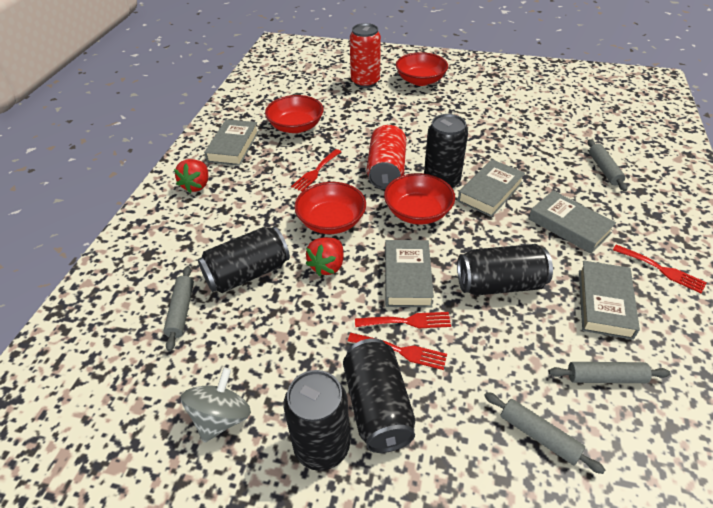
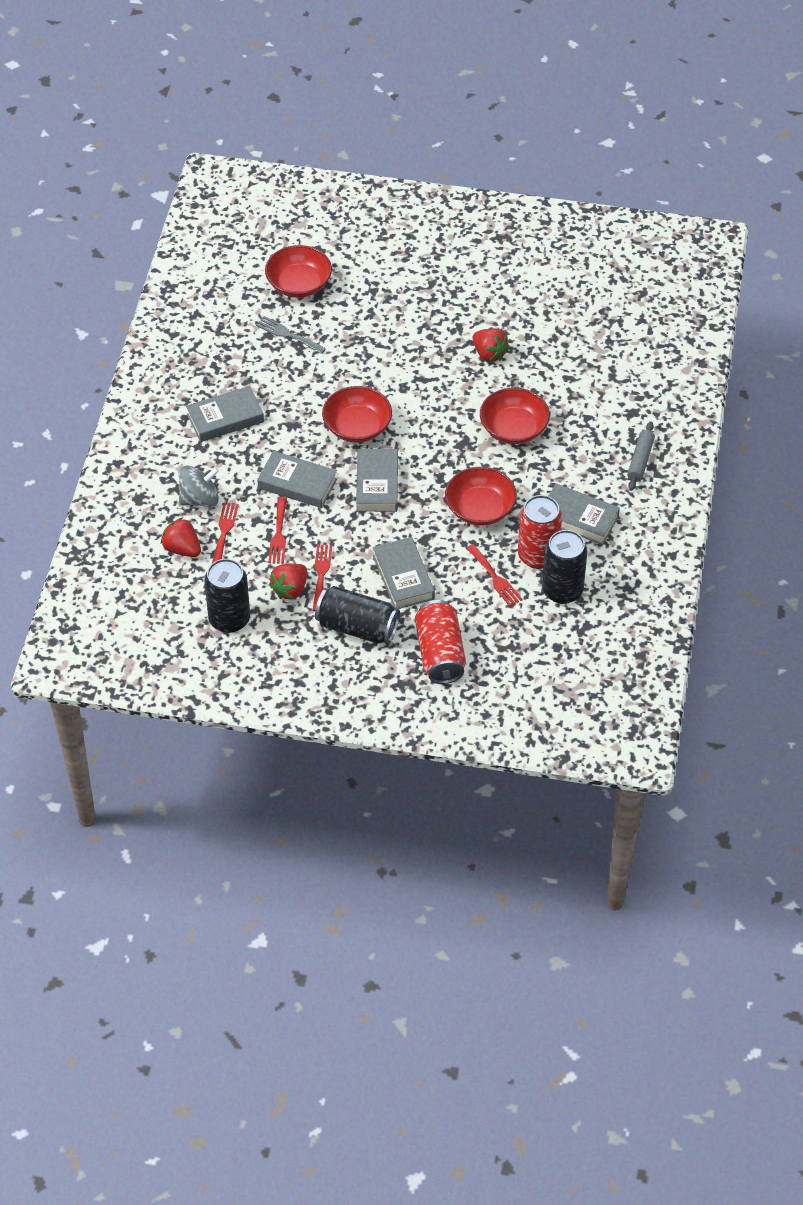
black can: 5 -> 3
grey fork: 0 -> 1
grey rolling pin: 4 -> 1
red strawberry: 2 -> 3

